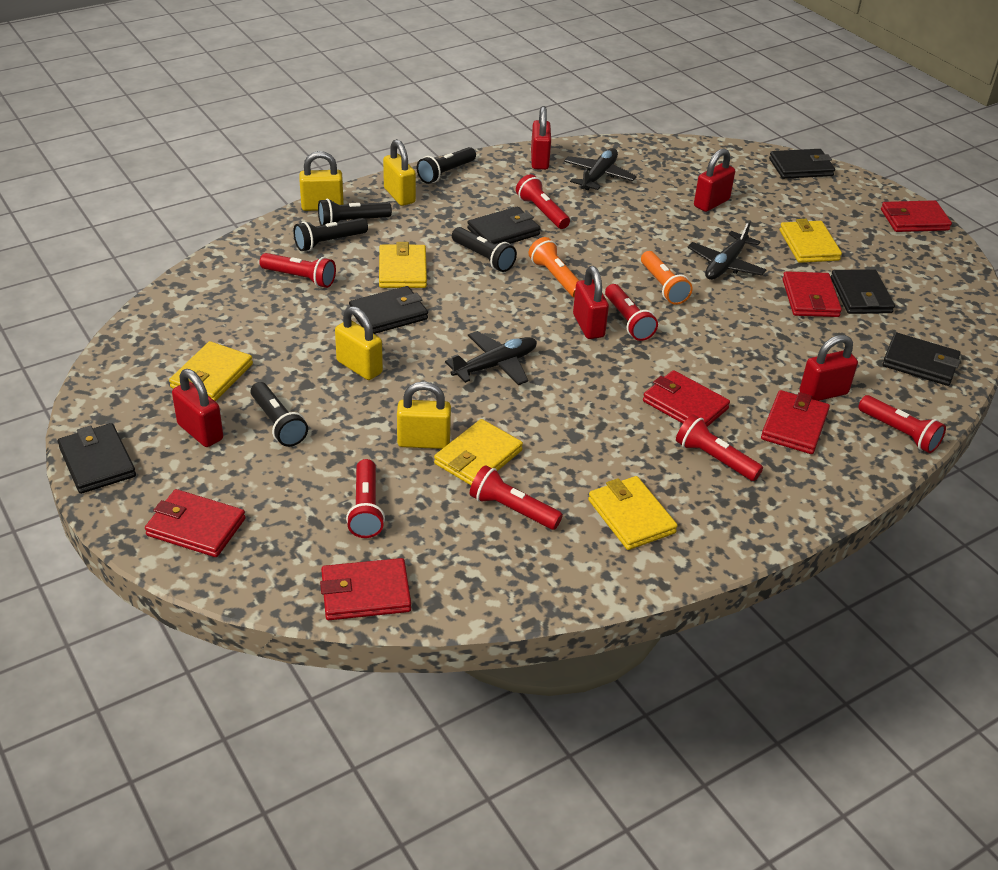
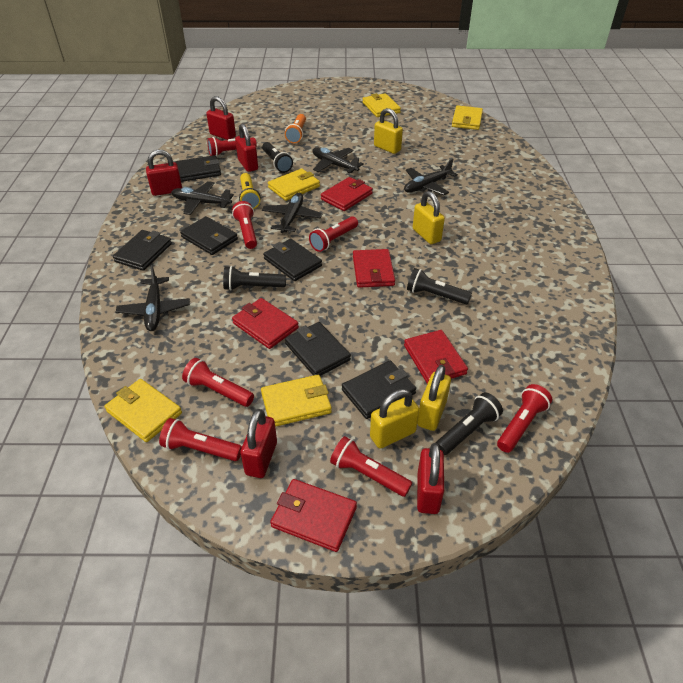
black flashlight: 5 -> 4
black plane: 3 -> 5
orange flashlight: 2 -> 1
red wallet: 6 -> 5
yellow flashlight: 0 -> 1

